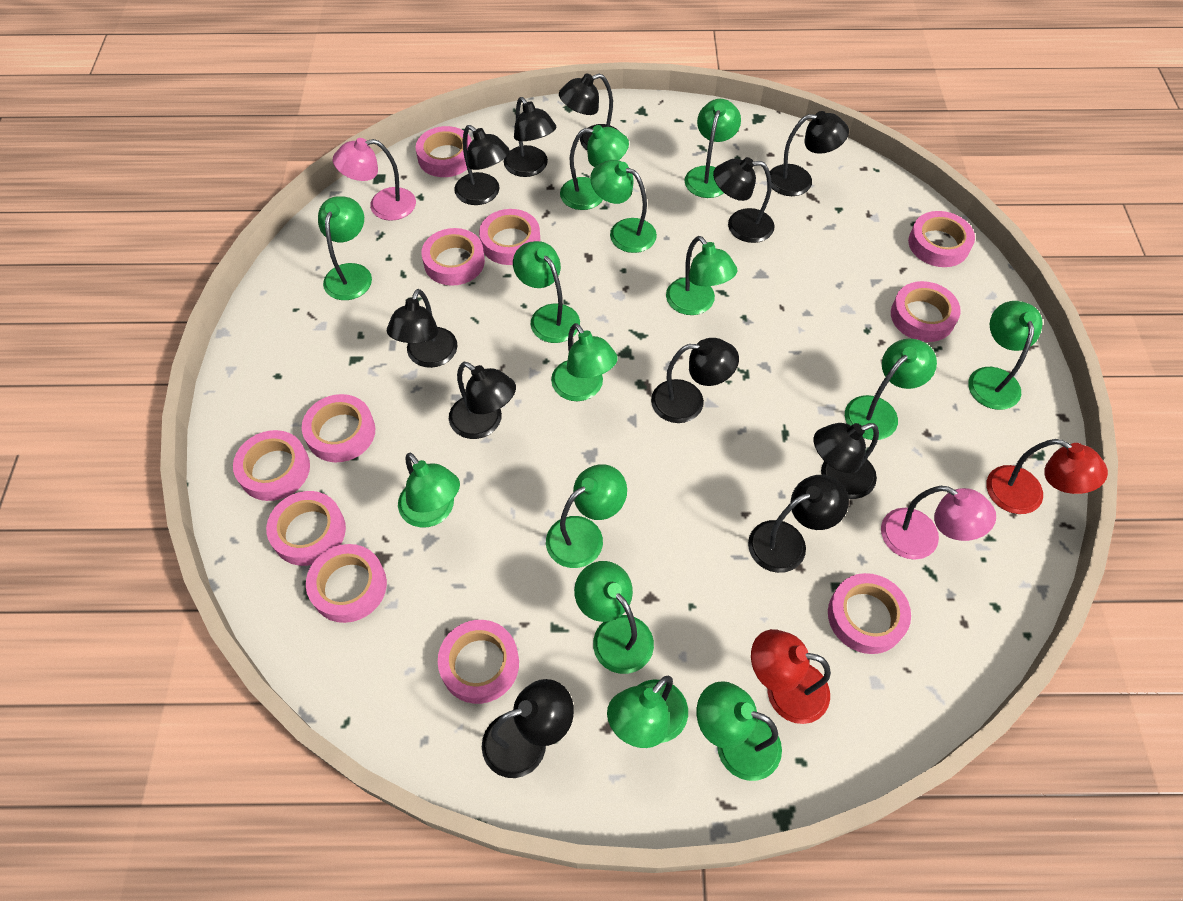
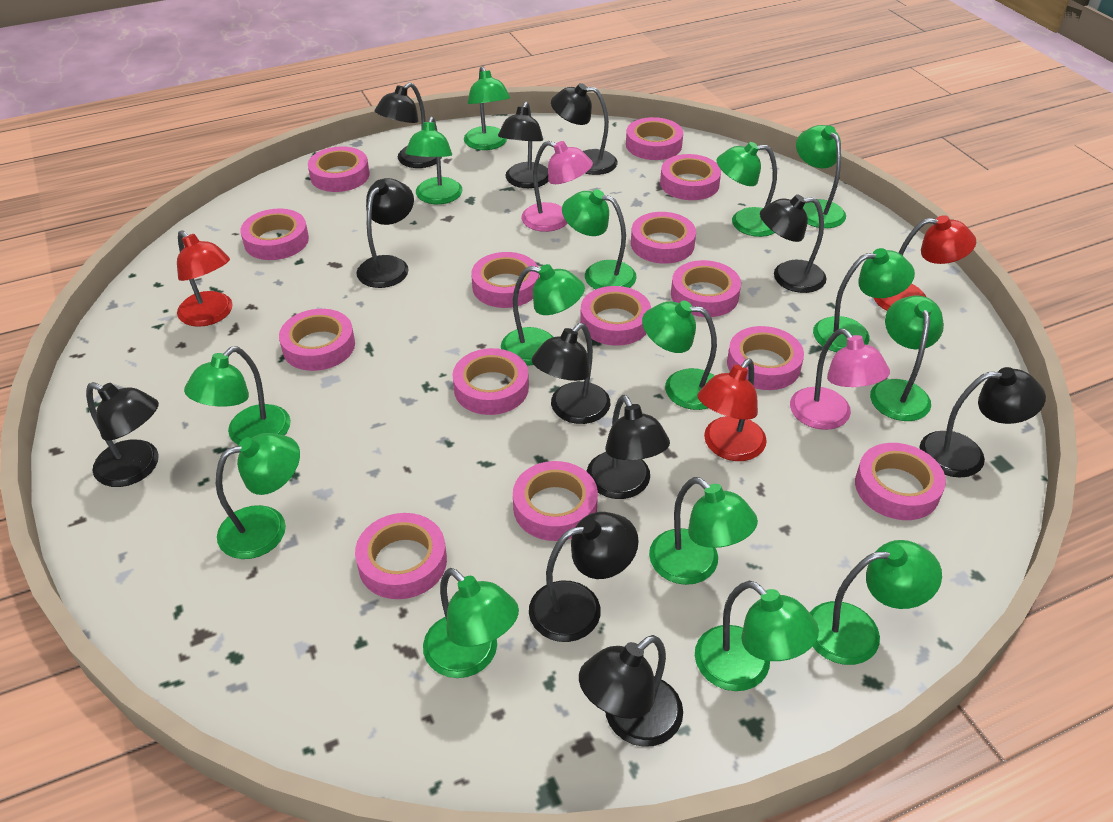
green lamp: 14 -> 15
pink tape: 11 -> 14
red lamp: 2 -> 3

